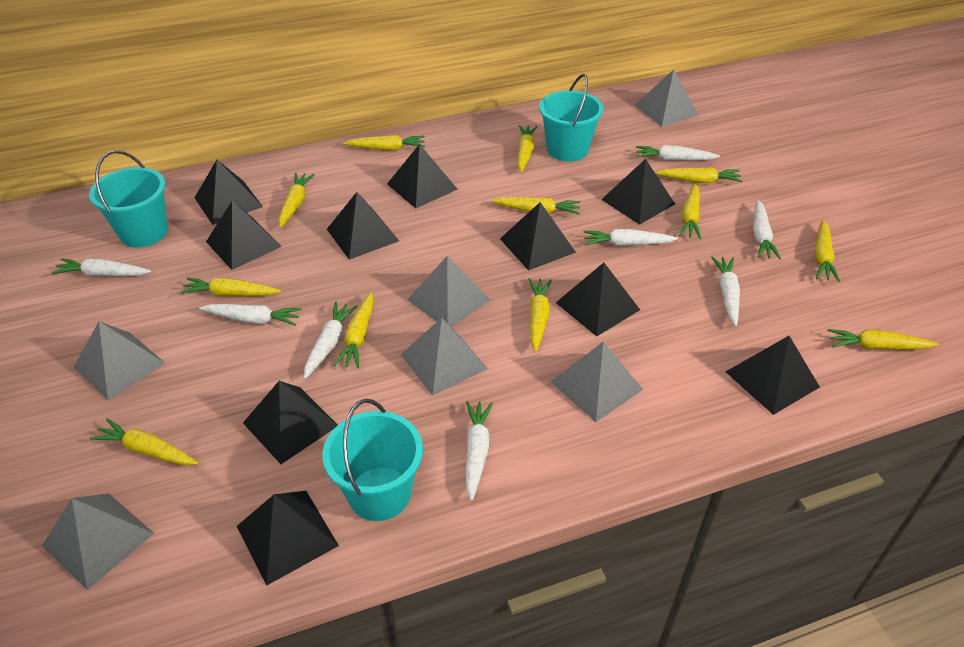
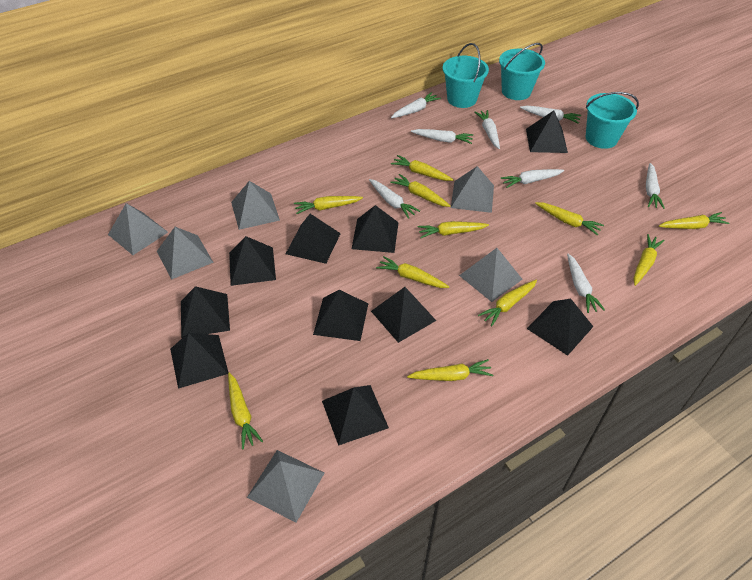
yellow carrot: 12 -> 11

